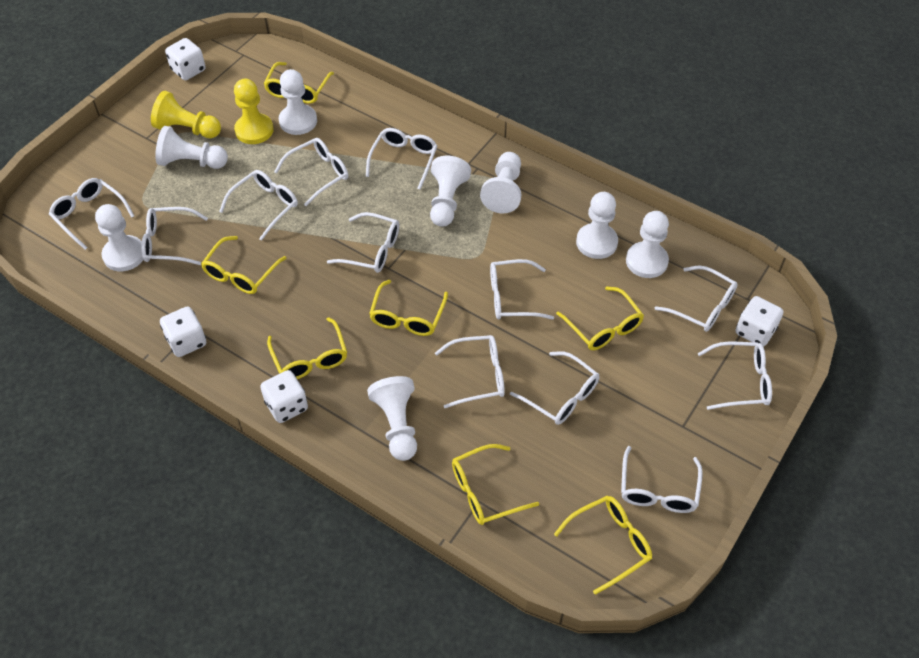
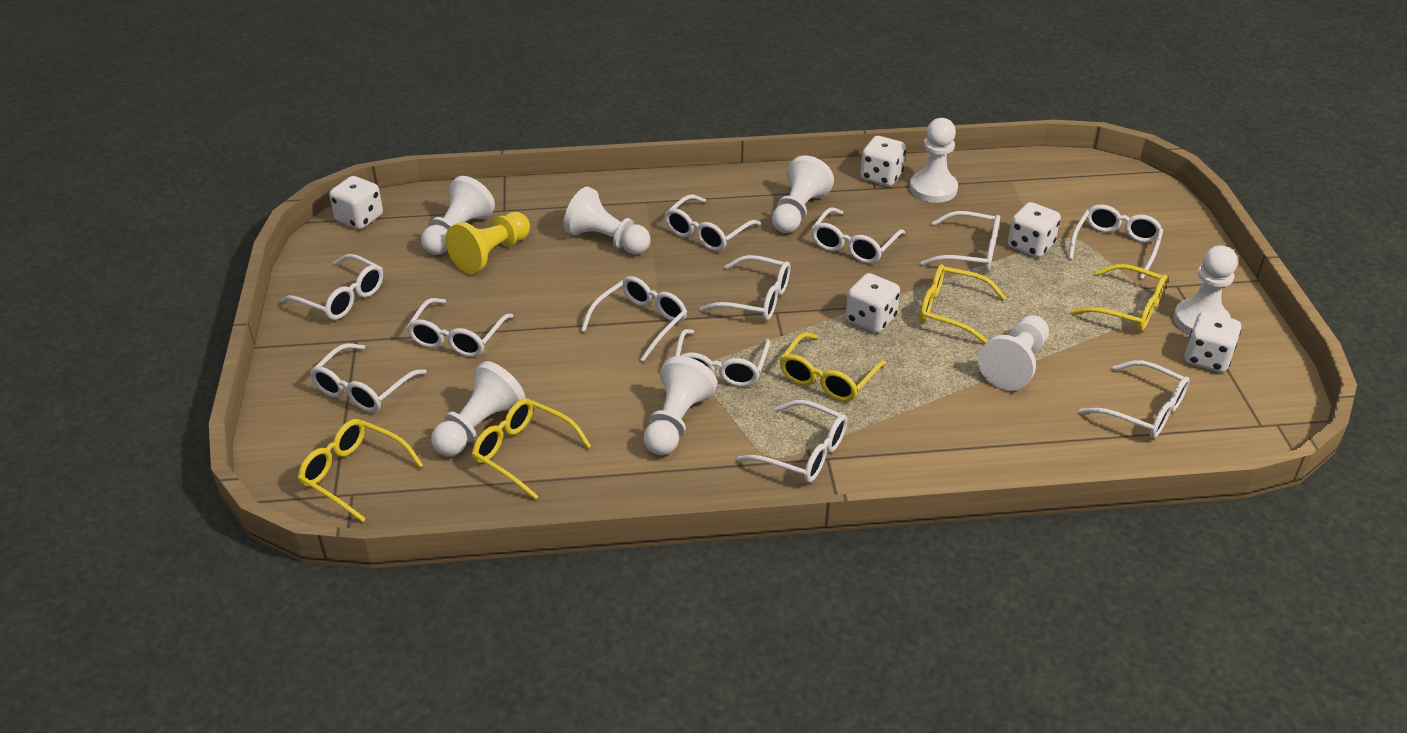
white dice: 4 -> 5
yellow glasses: 7 -> 5
yellow pawn: 2 -> 1

